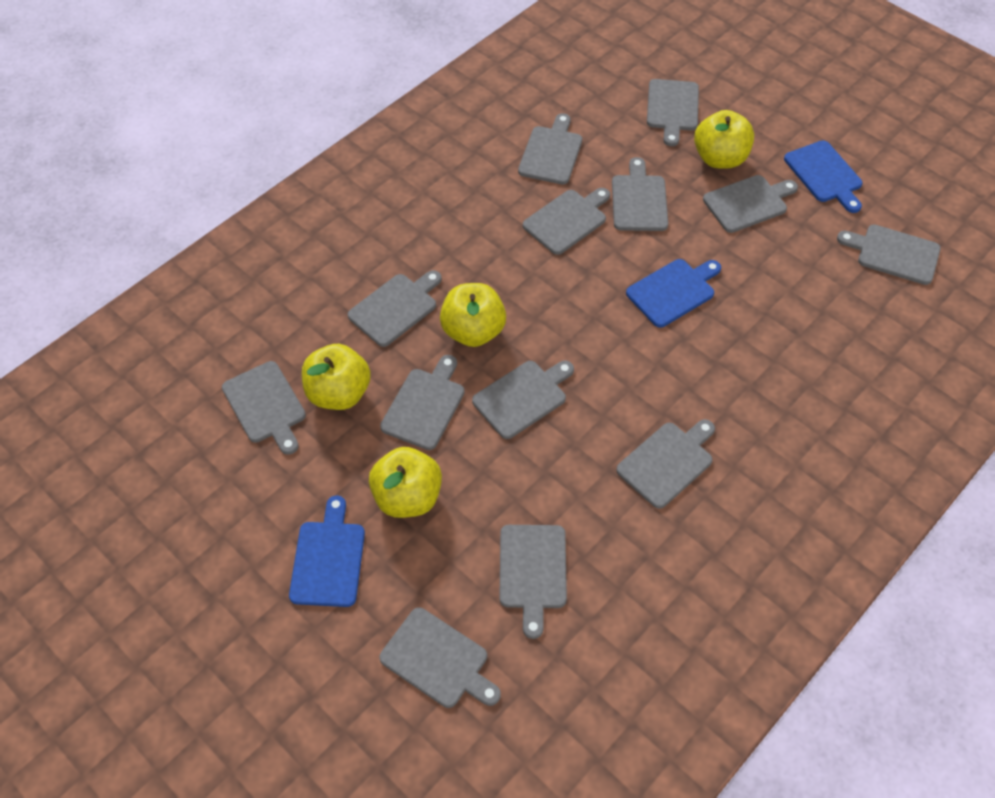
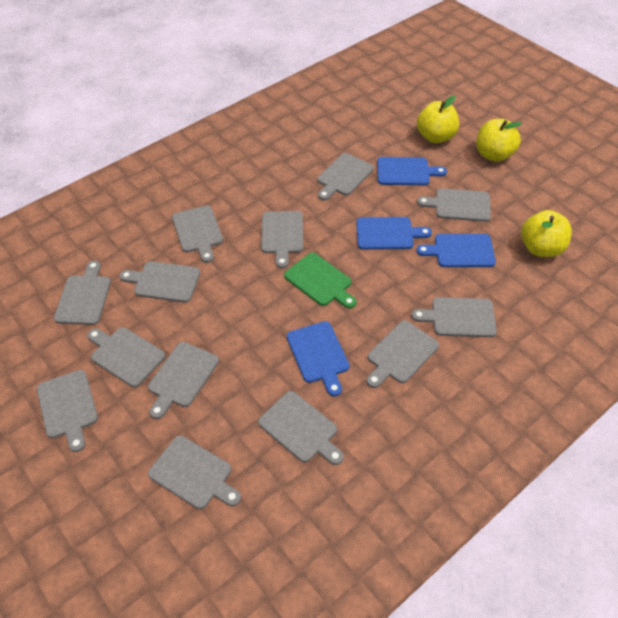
blue cutting board: 3 -> 4
green cutting board: 0 -> 1
yellow apple: 4 -> 3

